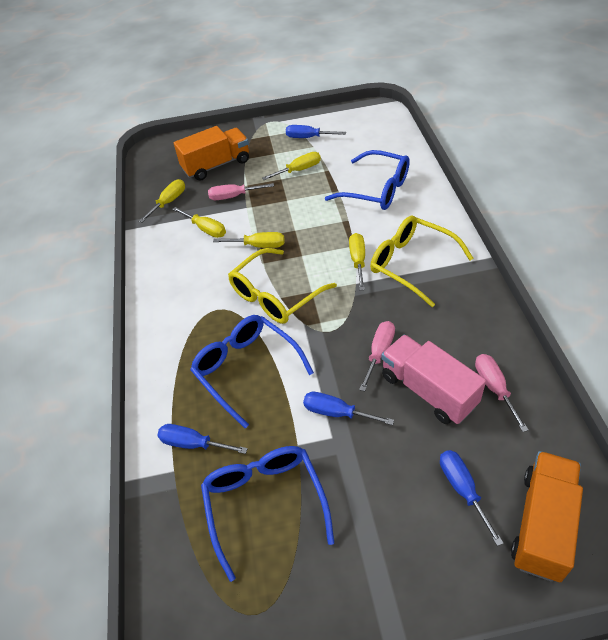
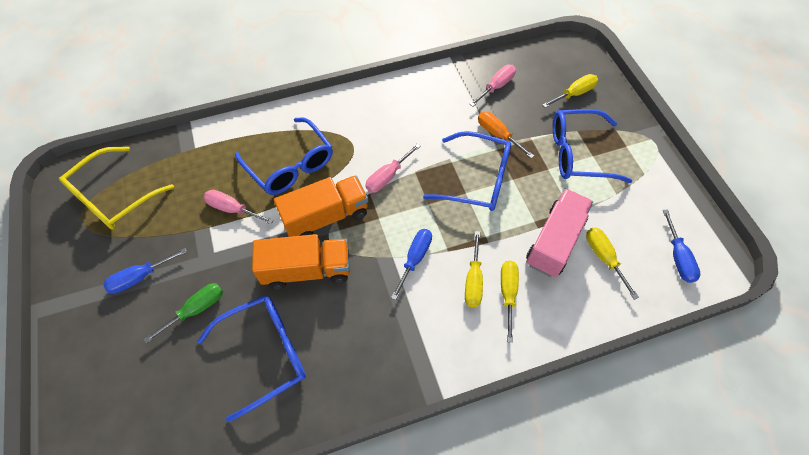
blue glasses: 3 -> 4
blue screwdriver: 4 -> 3
green screwdriver: 0 -> 1
orange screwdriver: 0 -> 1
yellow glasses: 2 -> 1
yellow screwdriver: 5 -> 4

